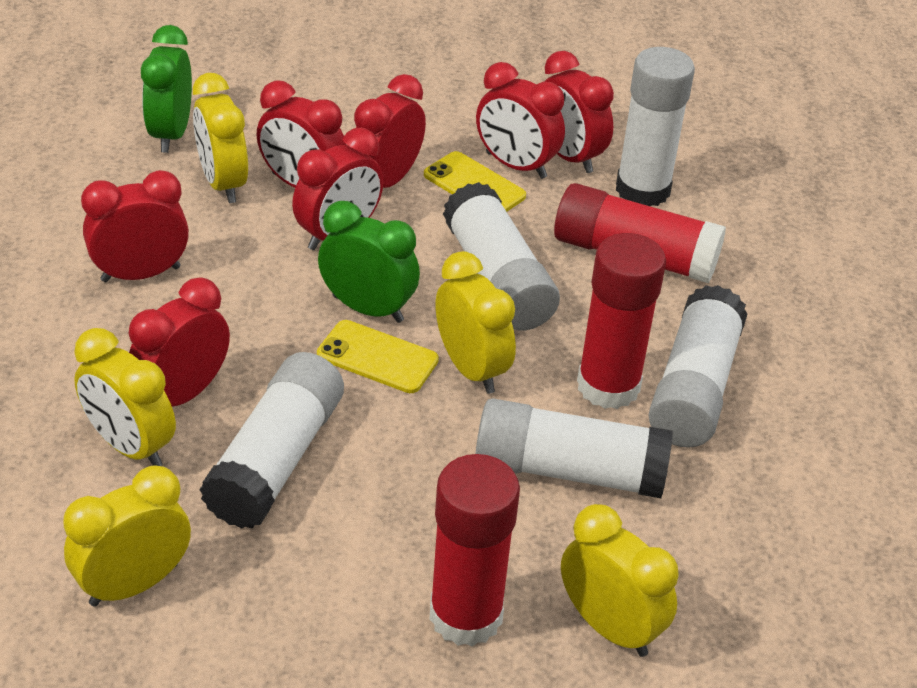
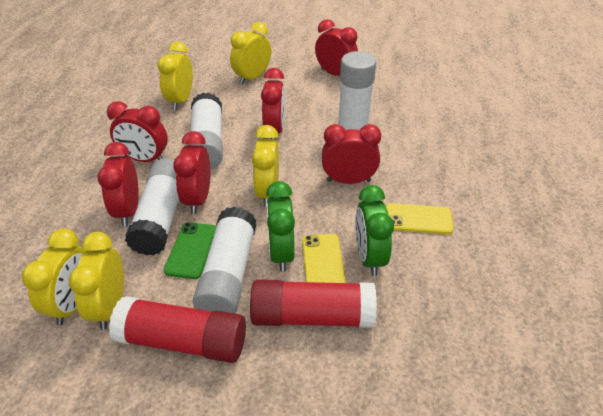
green phone: 0 -> 1
red clock: 7 -> 6
red glue stick: 3 -> 2
white glue stick: 5 -> 4

